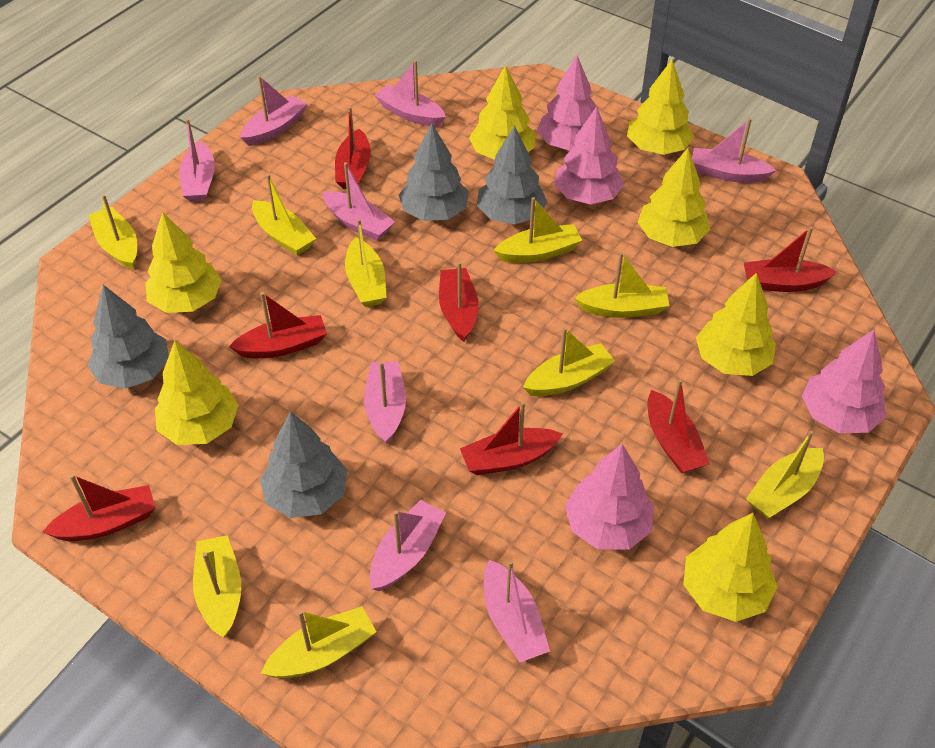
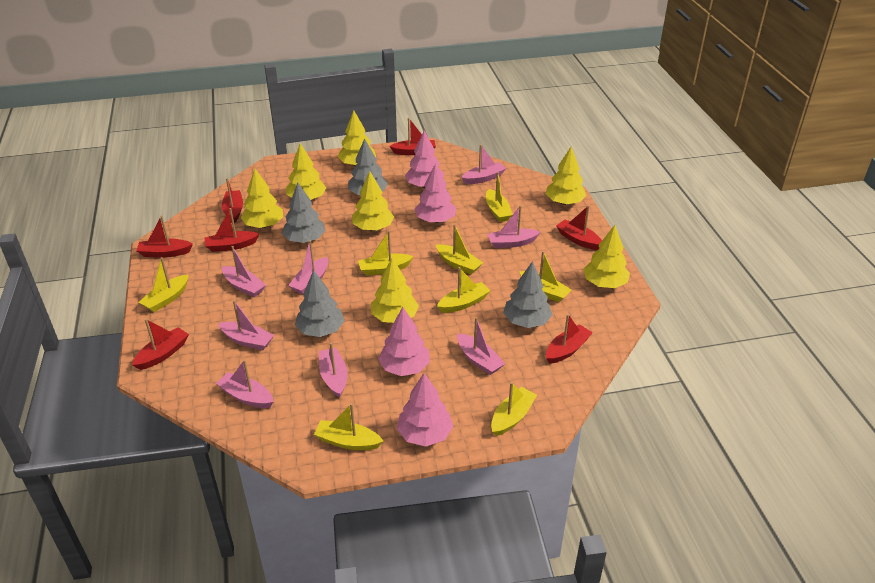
yellow boat: 9 -> 8

